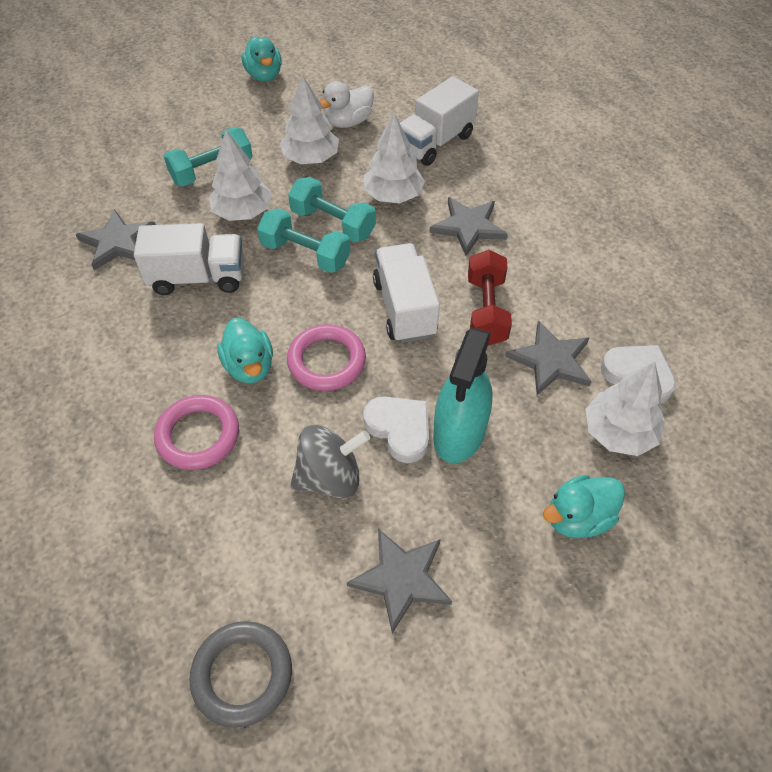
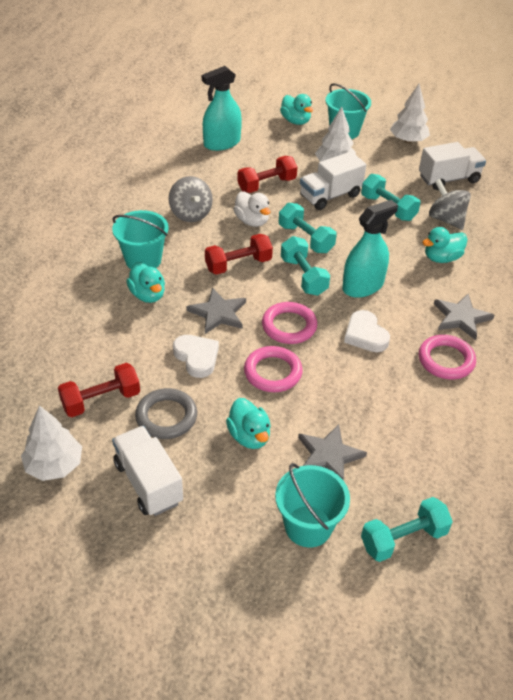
grey spinning top: 1 -> 2
grey star: 4 -> 3
pink ring: 2 -> 3
red dumbbell: 1 -> 3
turquoise bucket: 0 -> 3
turquoise duck: 3 -> 4
turquoise dumbbell: 3 -> 4
turquoise spray bottle: 1 -> 2
white tree: 4 -> 3

